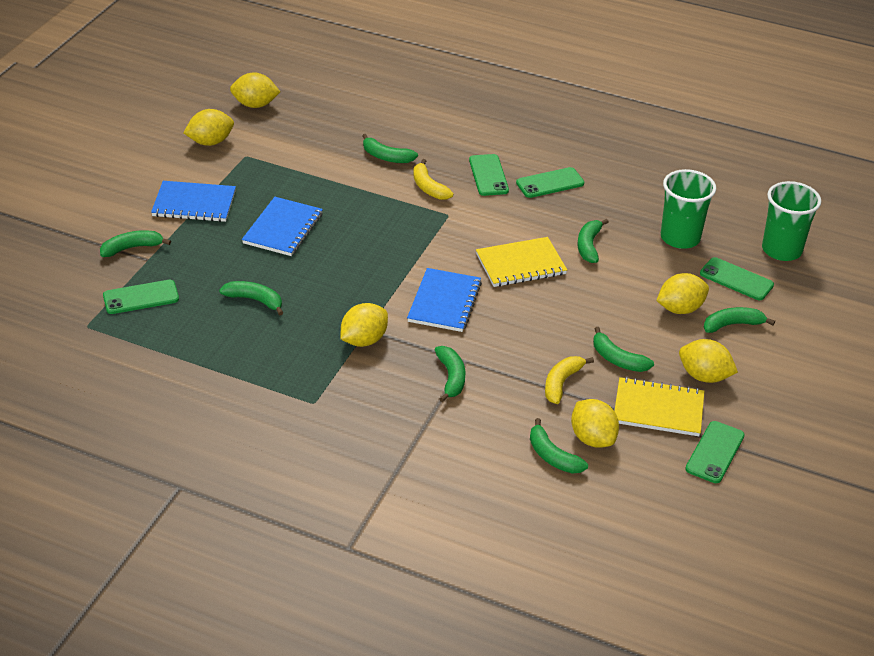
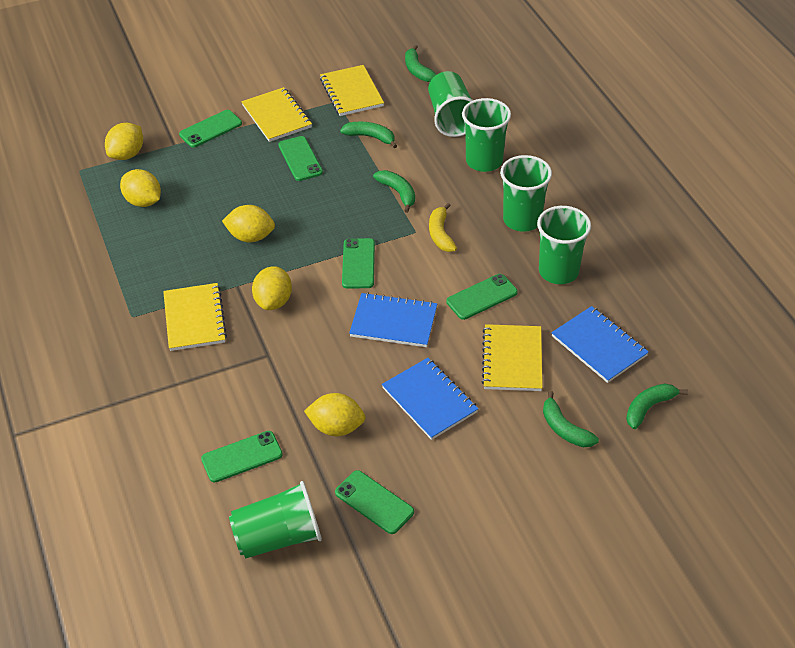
green banana: 8 -> 5
green cup: 2 -> 5
green phone: 5 -> 6
yellow banana: 2 -> 1
yellow lemon: 6 -> 5
yellow notebook: 2 -> 4

